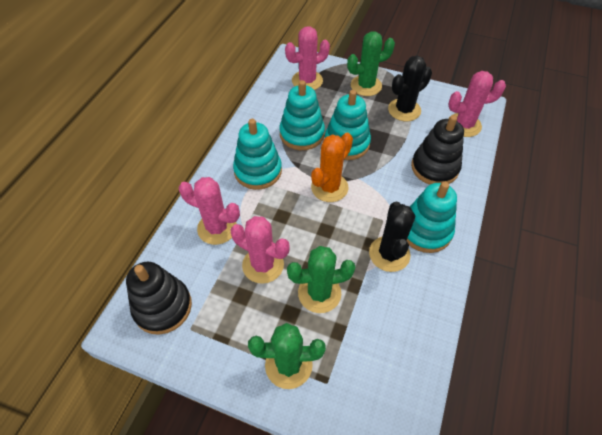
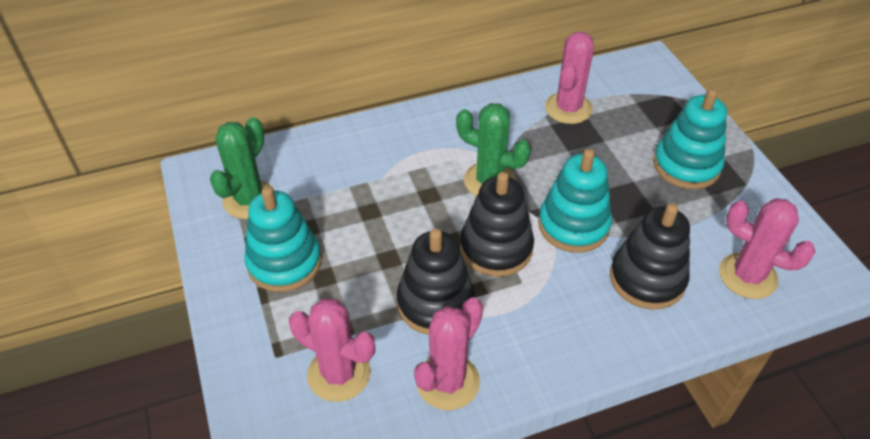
black cactus: 2 -> 0
black stacking toy: 2 -> 3
green cactus: 3 -> 2
orange cactus: 1 -> 0
turquoise stacking toy: 4 -> 3

